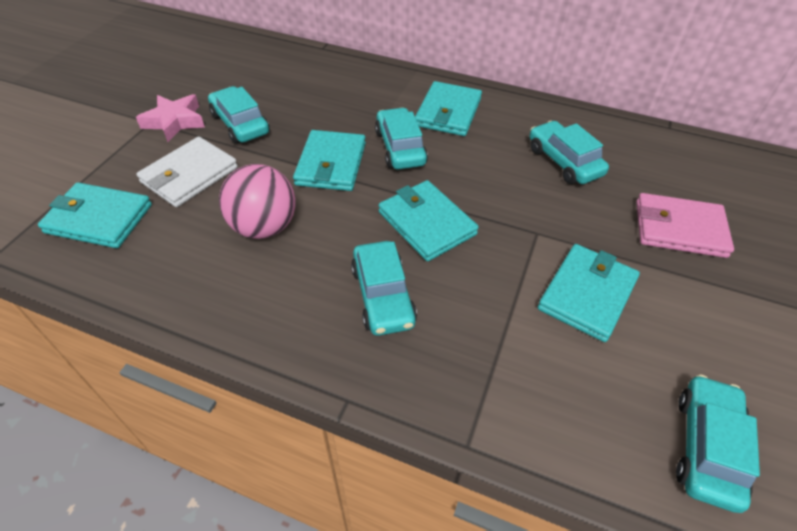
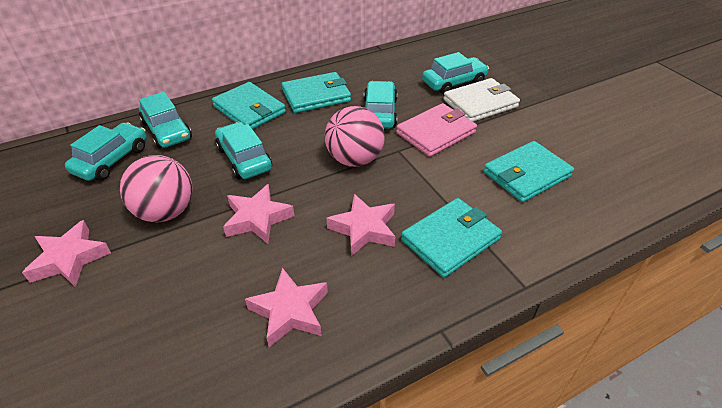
pink ball: 1 -> 2
pink star: 1 -> 4
turquoise wallet: 5 -> 4

